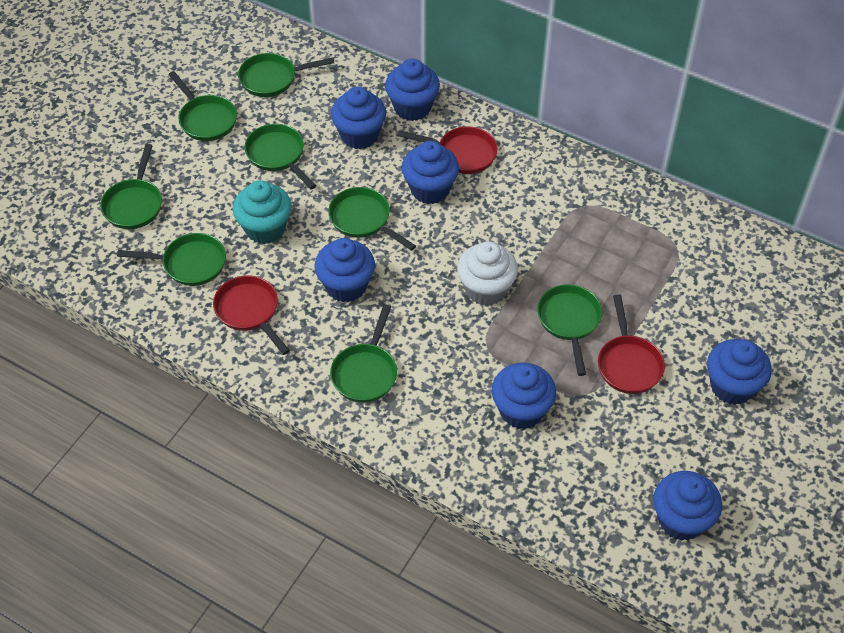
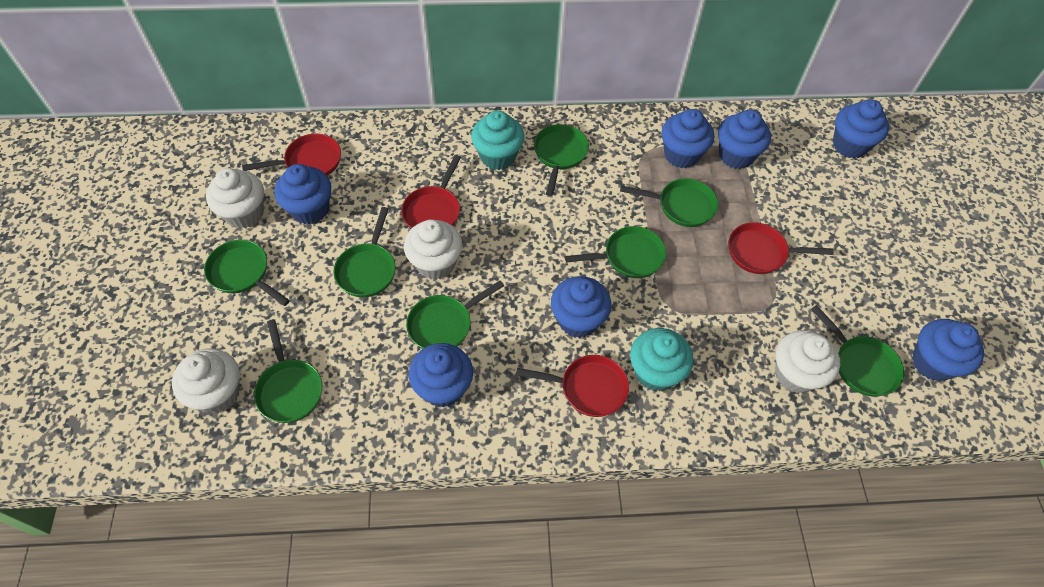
red pan: 3 -> 4
turquoise cupcake: 1 -> 2
white cupcake: 1 -> 4

